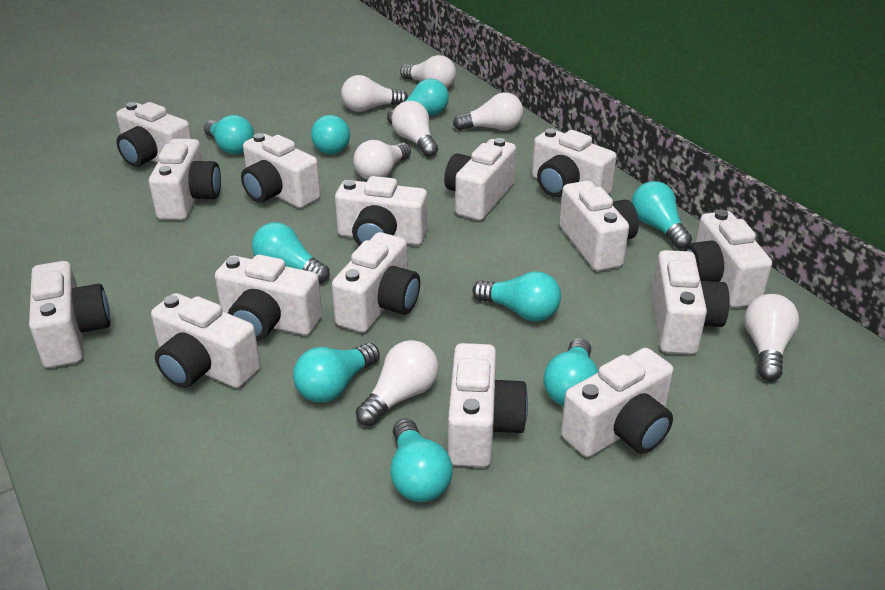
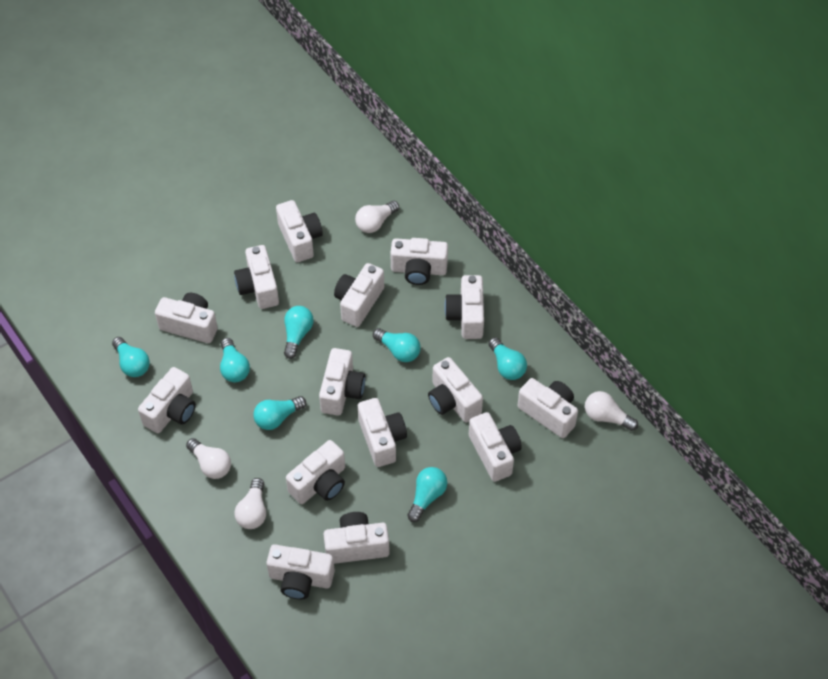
turquoise light bulb: 9 -> 7
white light bulb: 7 -> 4

